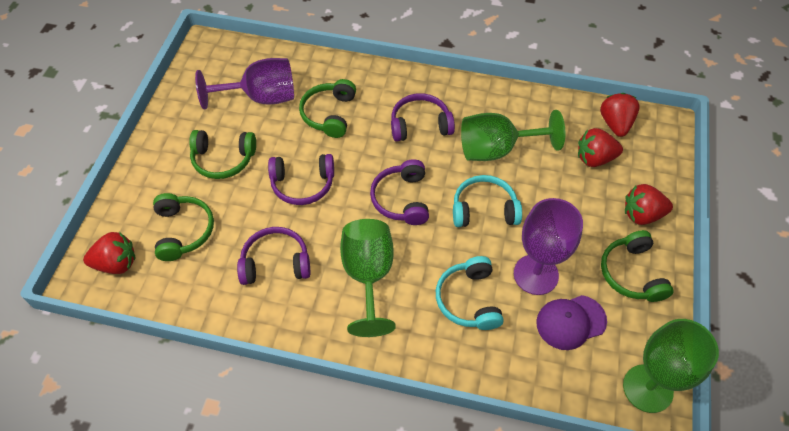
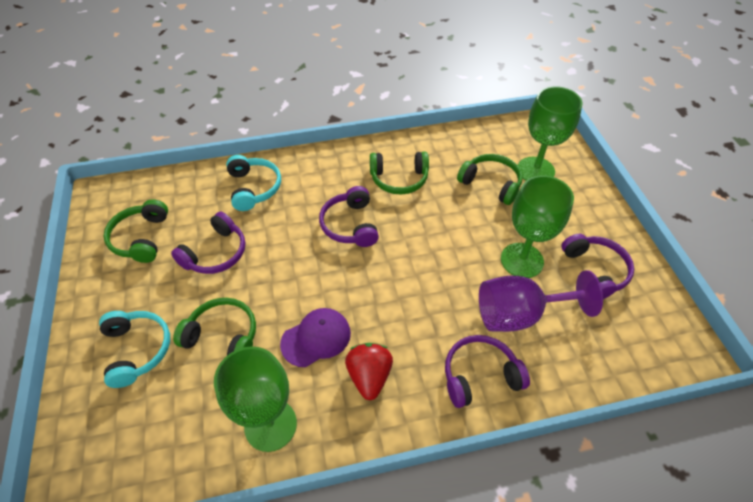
purple goblet: 2 -> 1
red strawberry: 4 -> 1

